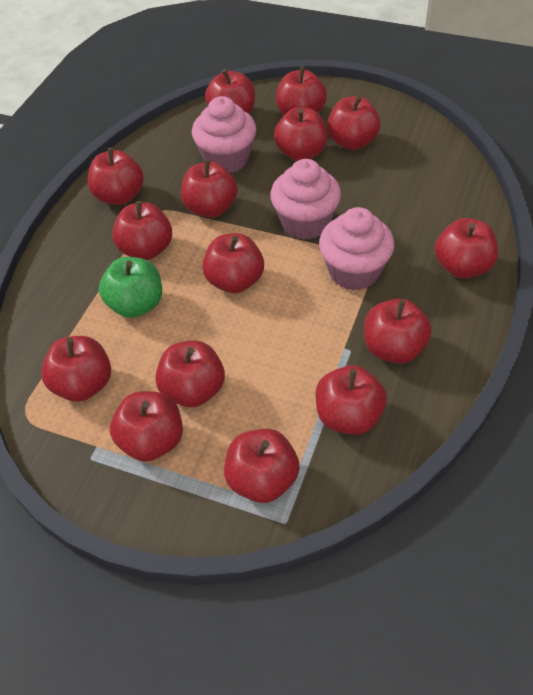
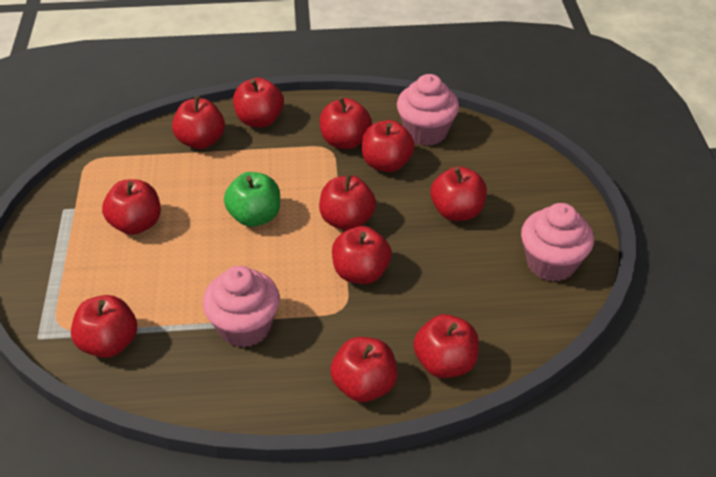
red apple: 15 -> 11

